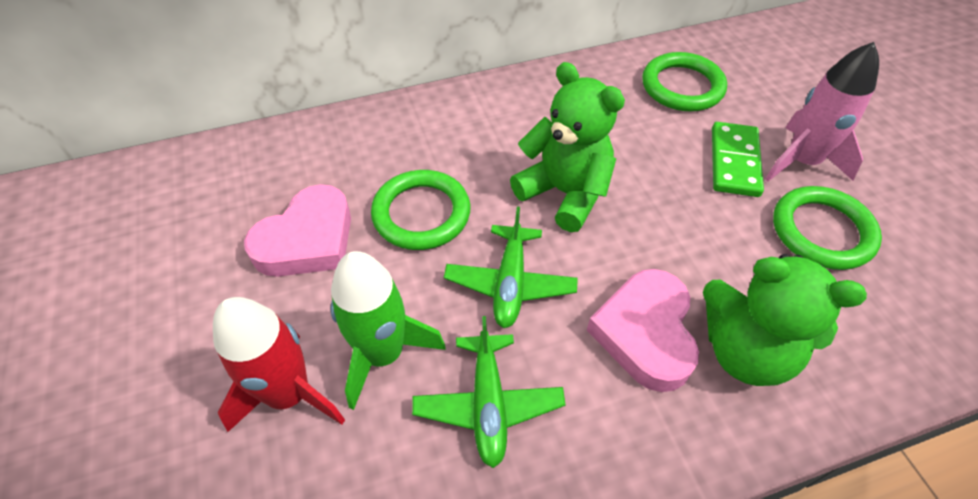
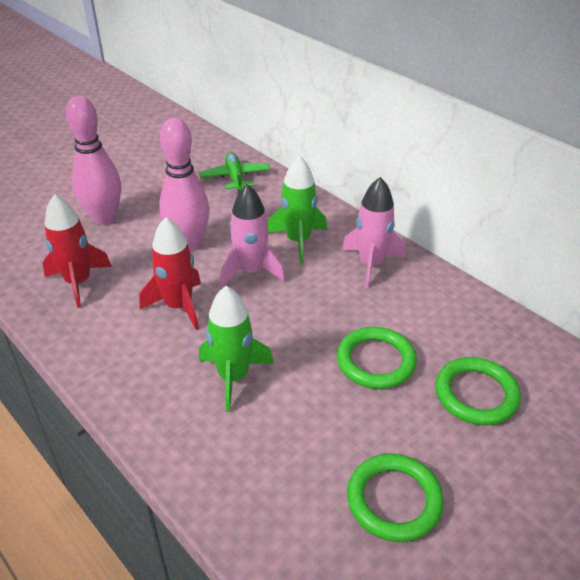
green domino: 1 -> 0
green plane: 2 -> 1
green rocket: 1 -> 2
green teddy bear: 2 -> 0
pink bowling pin: 0 -> 2
pink heart: 2 -> 0
pink rocket: 1 -> 2
red rocket: 1 -> 2

